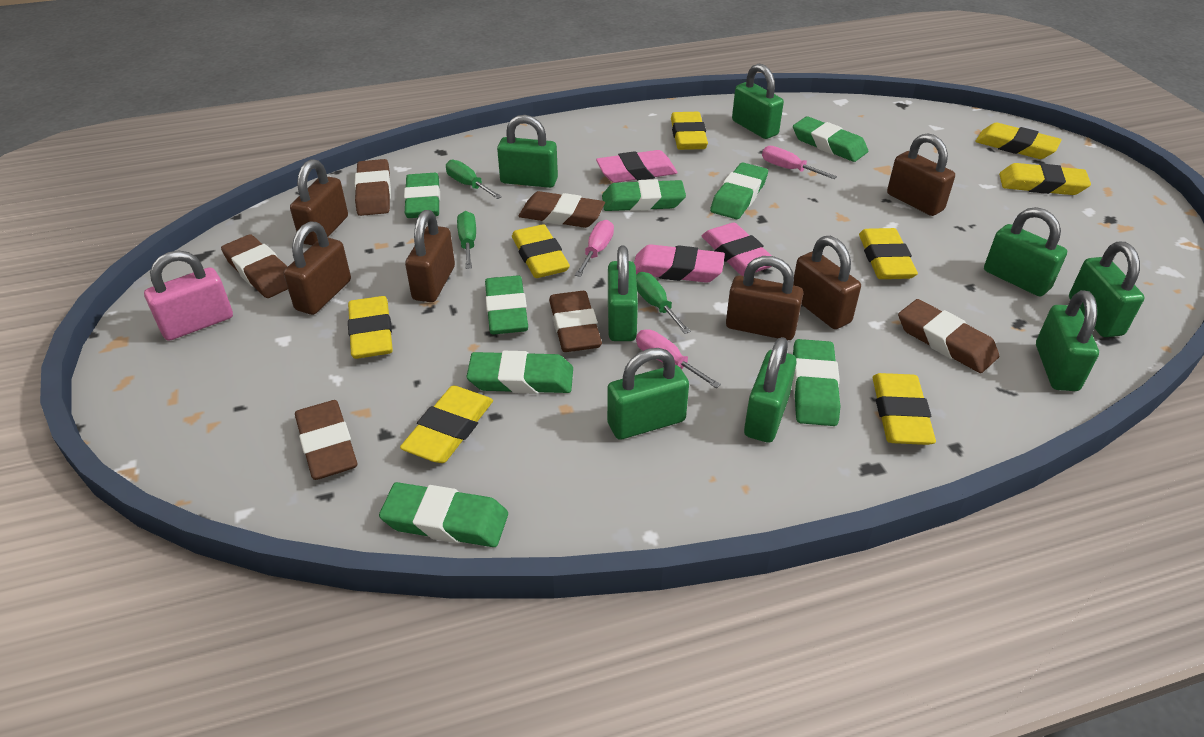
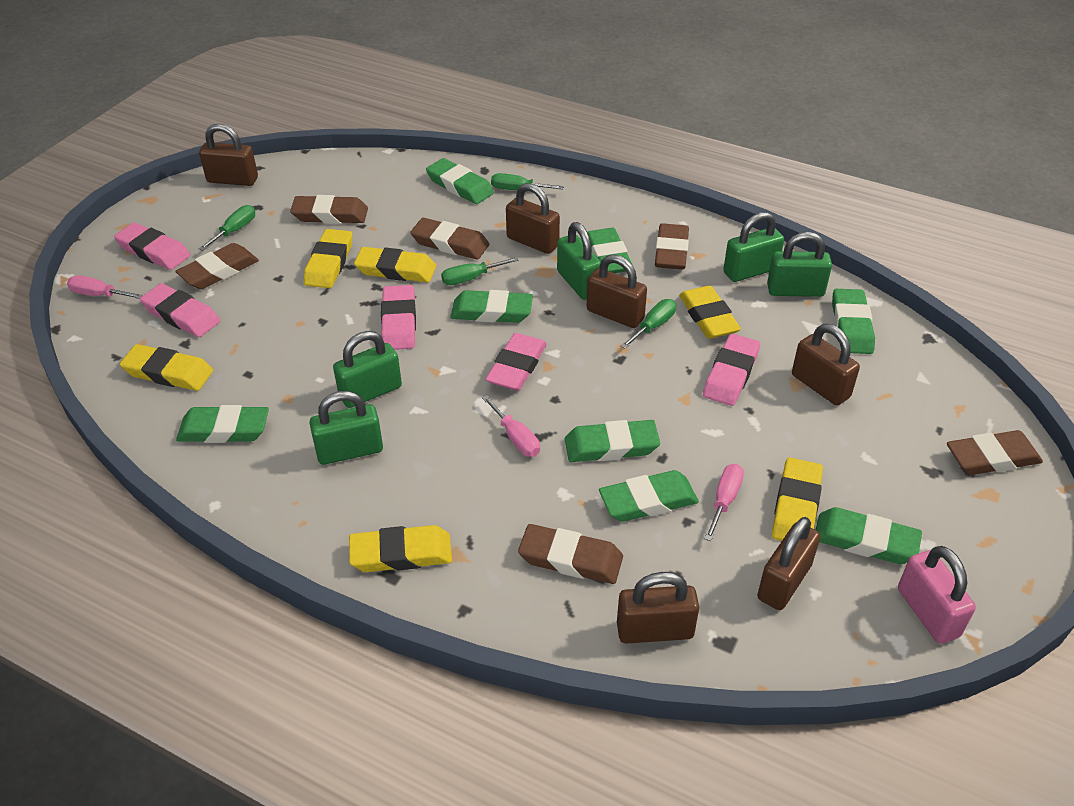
green padlock: 8 -> 5
green screwdriver: 3 -> 4
pink eraser: 3 -> 5
yellow eraser: 8 -> 6

